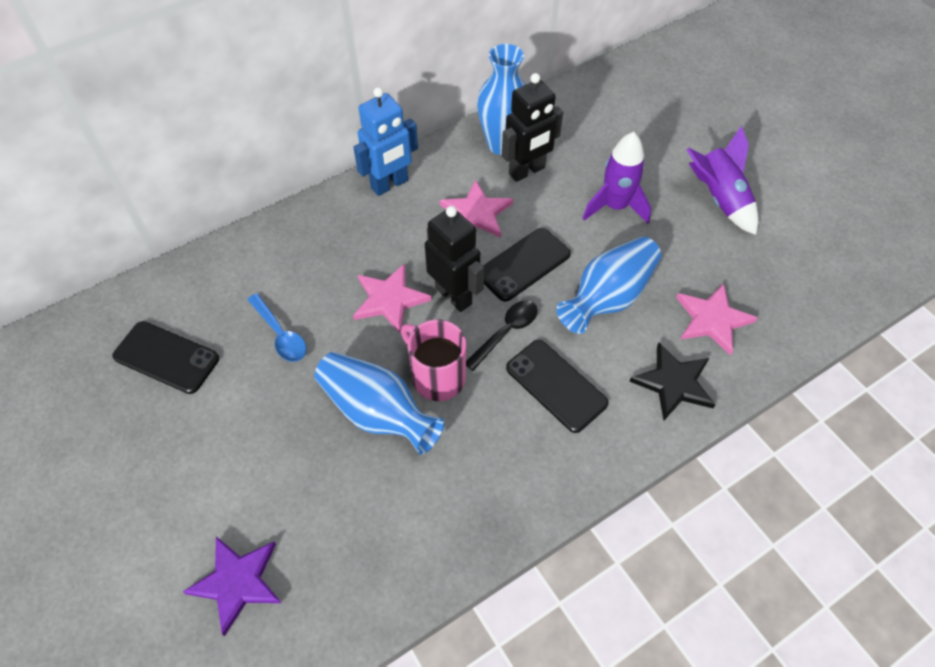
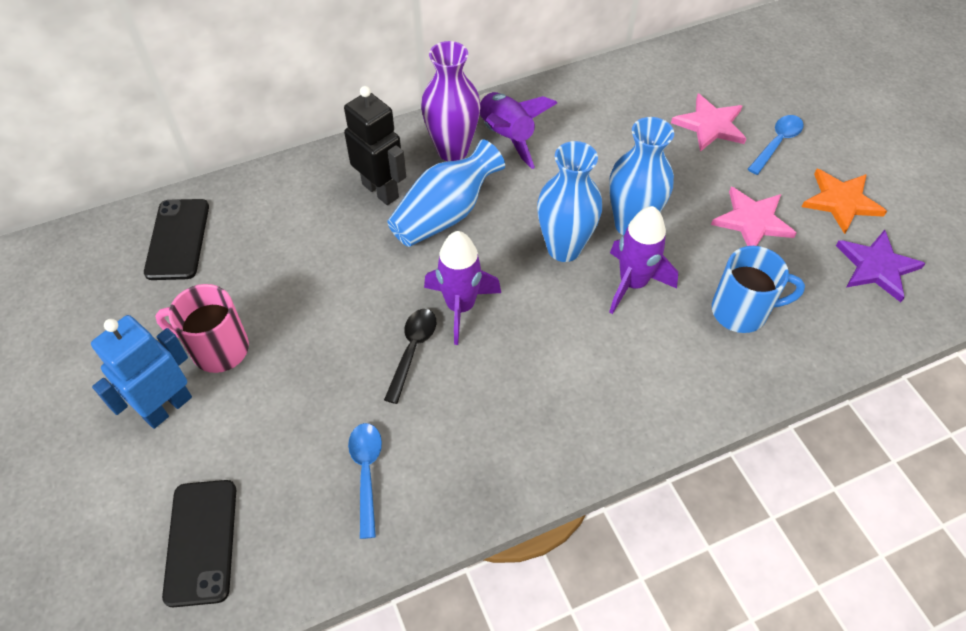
black phone: 3 -> 2
black robot: 2 -> 1
black star: 1 -> 0
blue mug: 0 -> 1
blue spoon: 1 -> 2
orange star: 0 -> 1
pink star: 3 -> 2
purple rocket: 2 -> 3
purple vase: 0 -> 1

